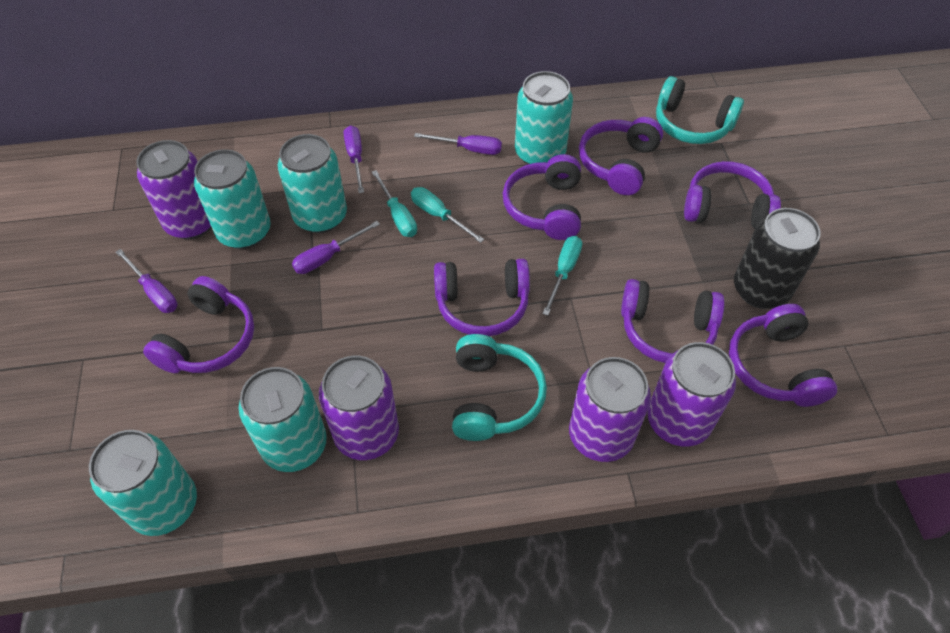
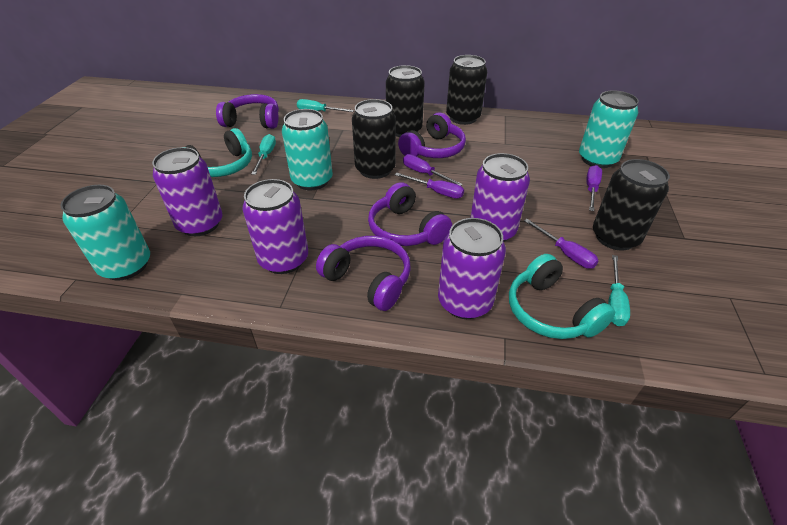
black can: 1 -> 4
purple headphones: 7 -> 4
turquoise can: 5 -> 3

